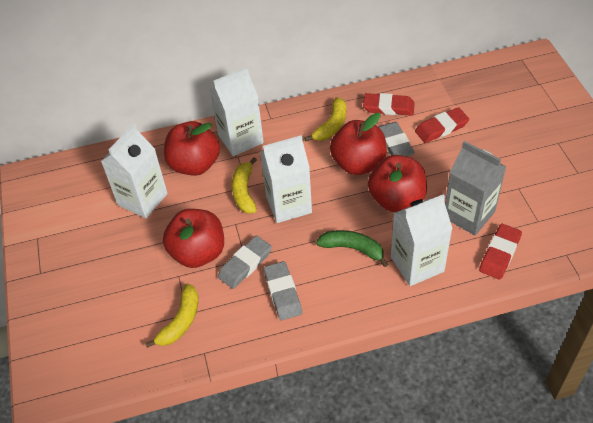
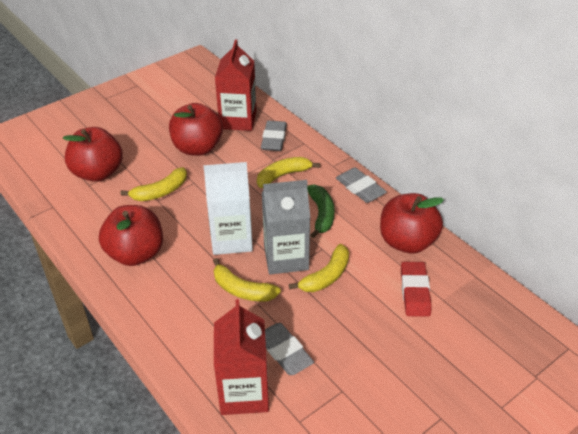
red carton: 0 -> 2
red eraser: 3 -> 1
white carton: 4 -> 1
yellow banana: 3 -> 4

